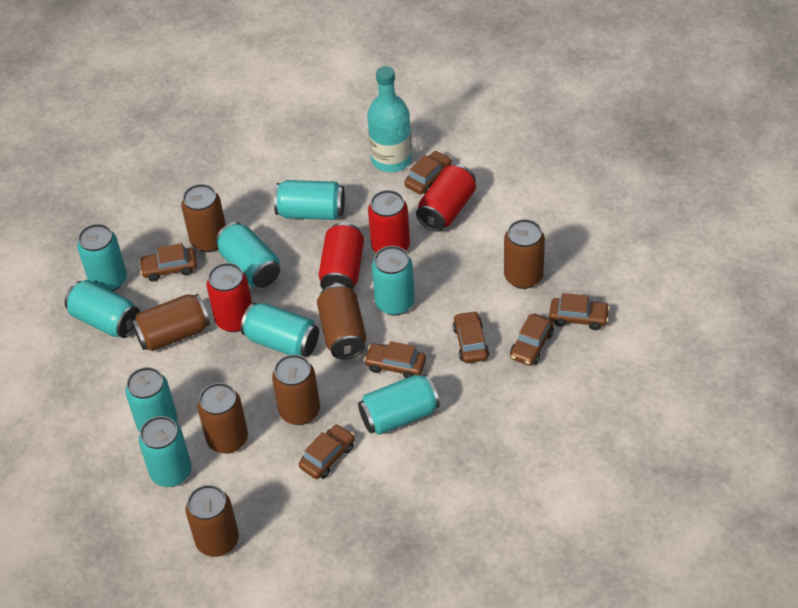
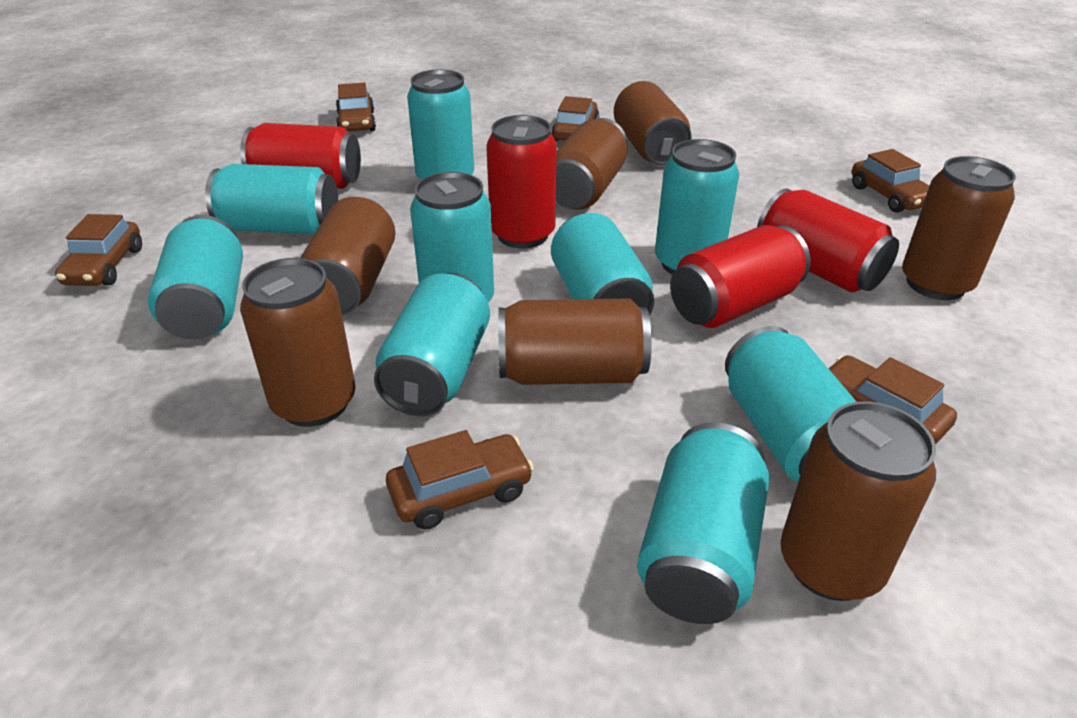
brown car: 7 -> 6
turquoise bottle: 1 -> 0

